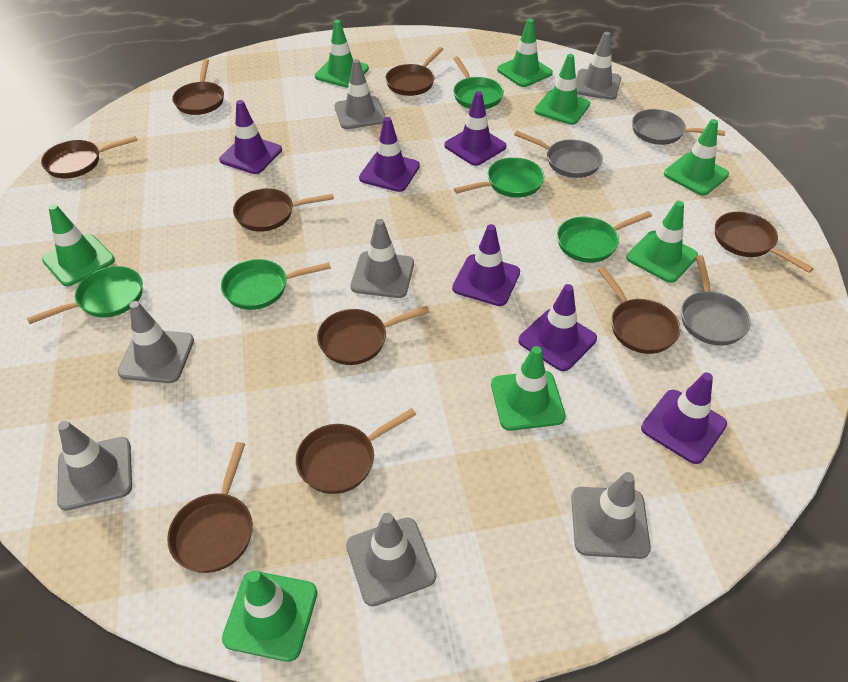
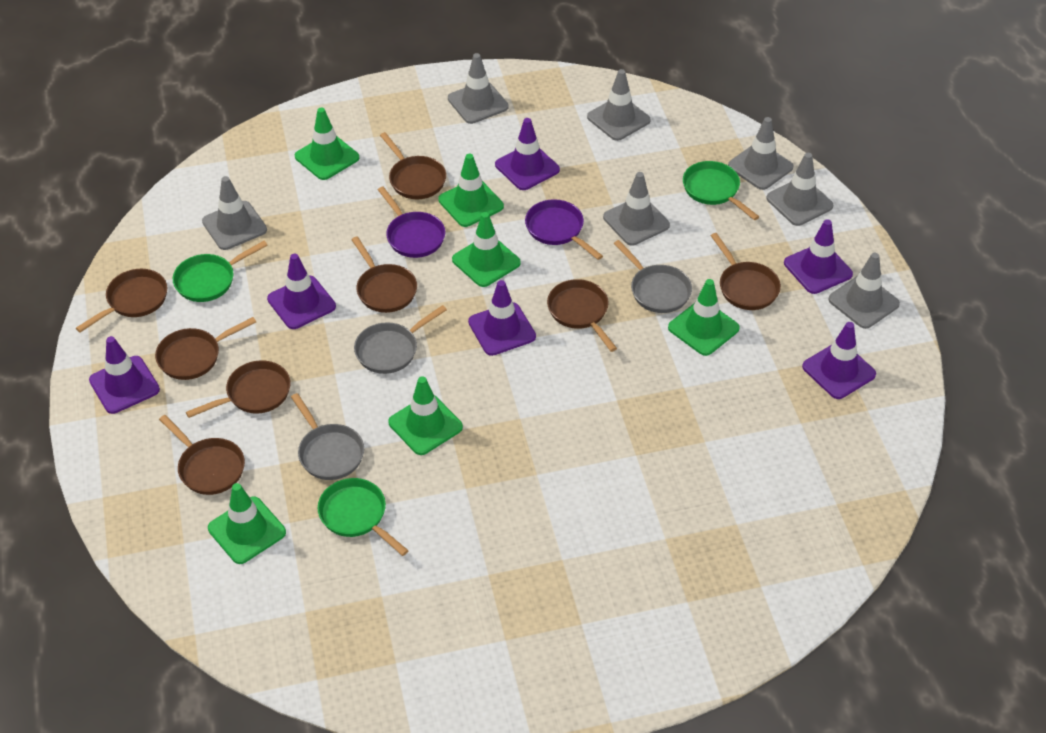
brown pan: 9 -> 8
green pan: 5 -> 3
green traffic cone: 8 -> 6
purple pan: 0 -> 2

